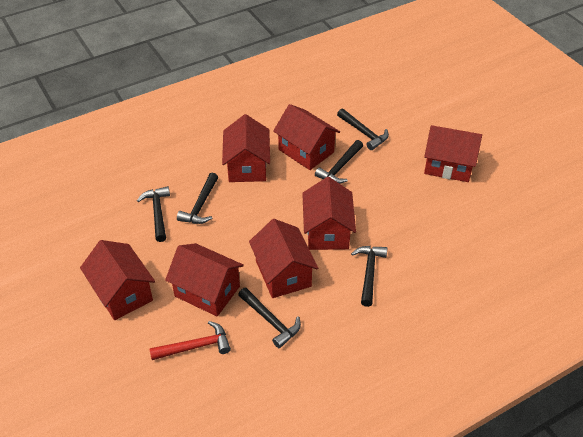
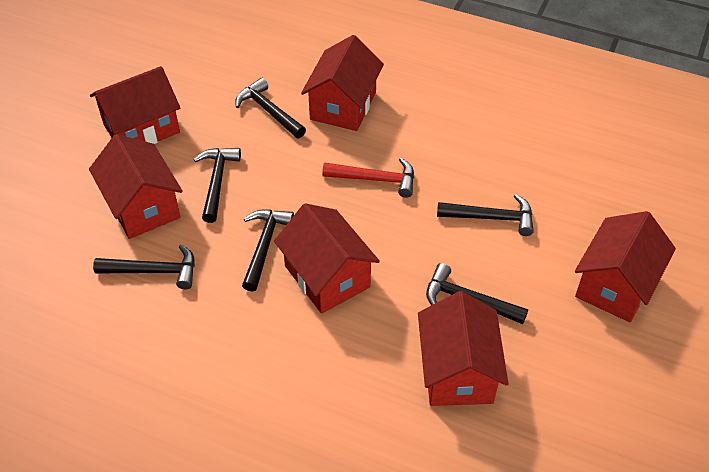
red house: 7 -> 6

